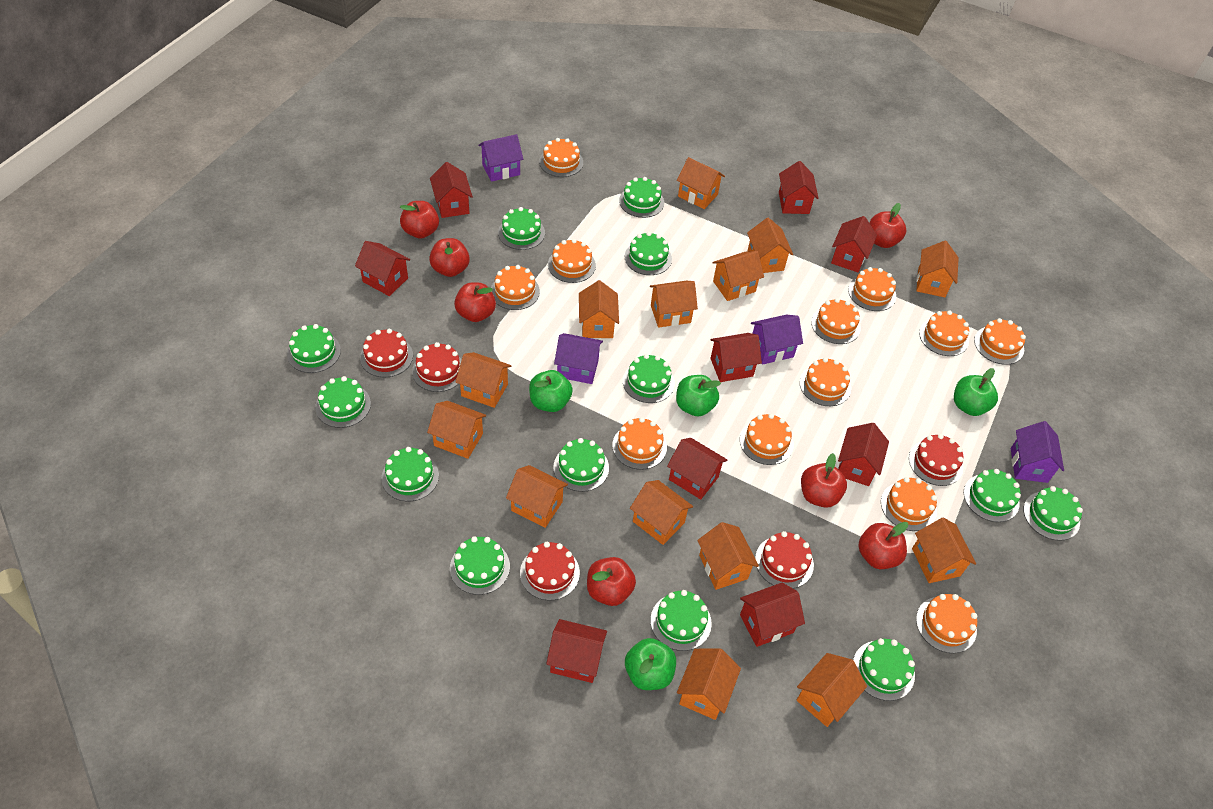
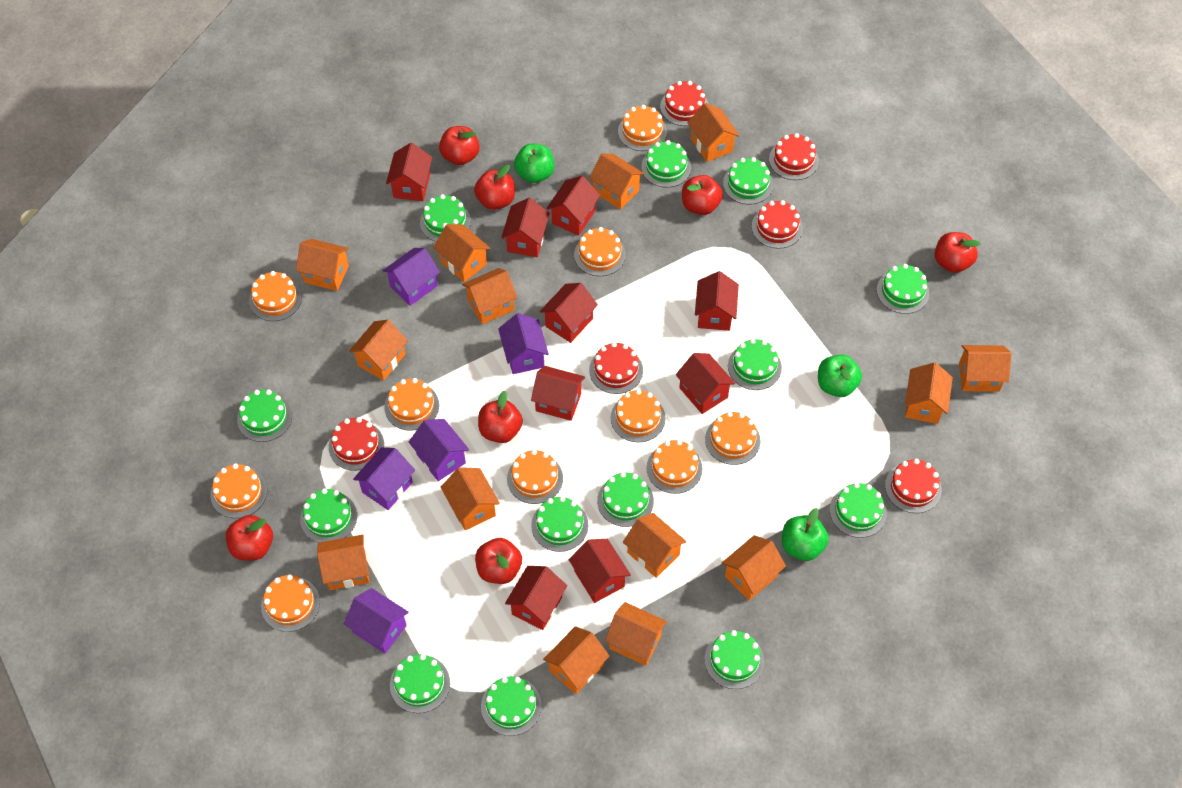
green apple: 4 -> 3
orange cake: 12 -> 10
purple house: 4 -> 5
red cake: 5 -> 6

